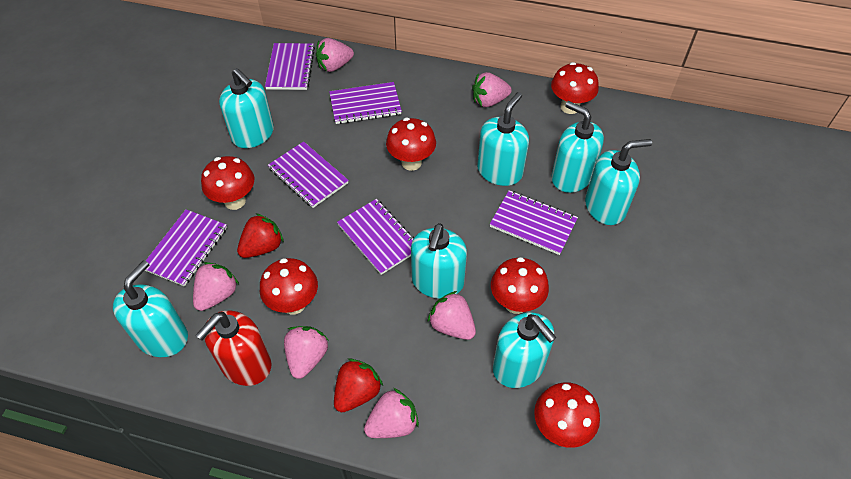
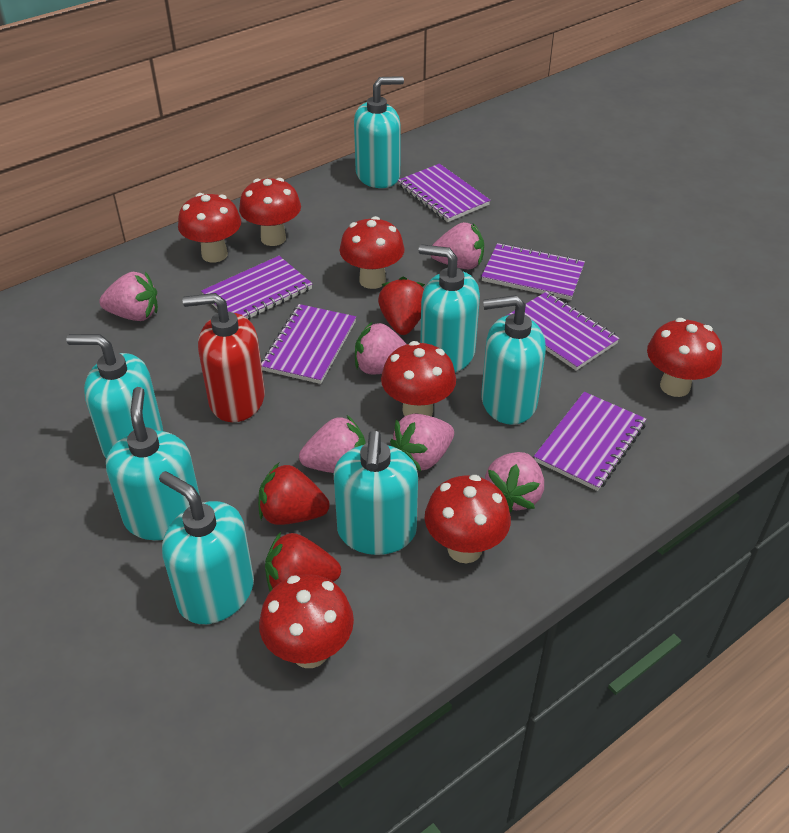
red mushroom: 6 -> 7
red strawberry: 2 -> 3

